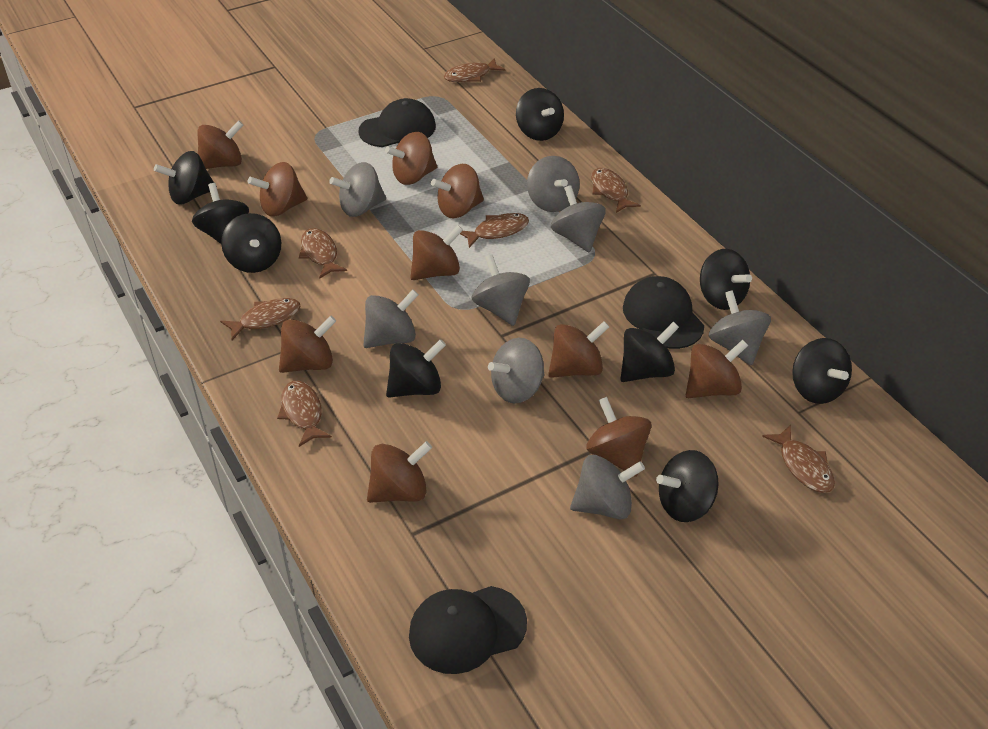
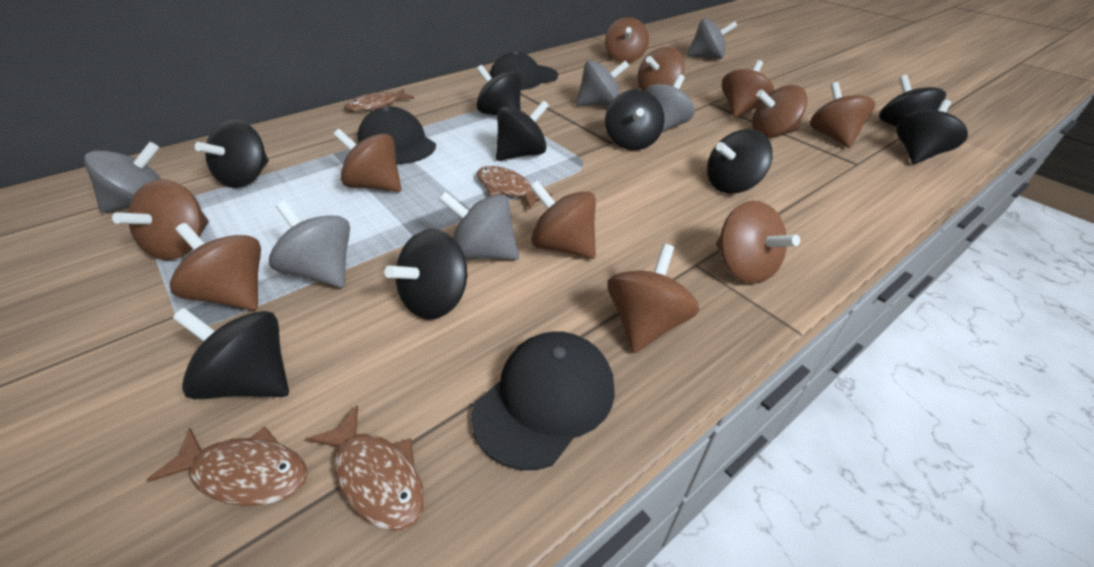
brown fish: 7 -> 4
brown spinning top: 10 -> 11
grey spinning top: 8 -> 6

